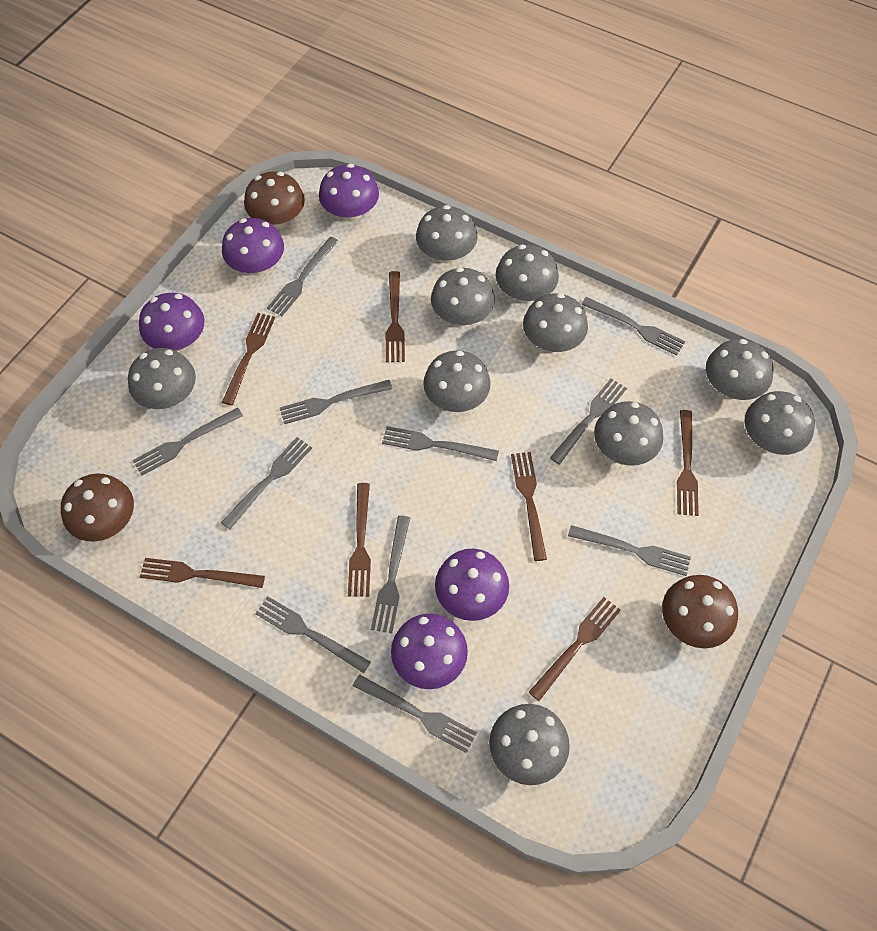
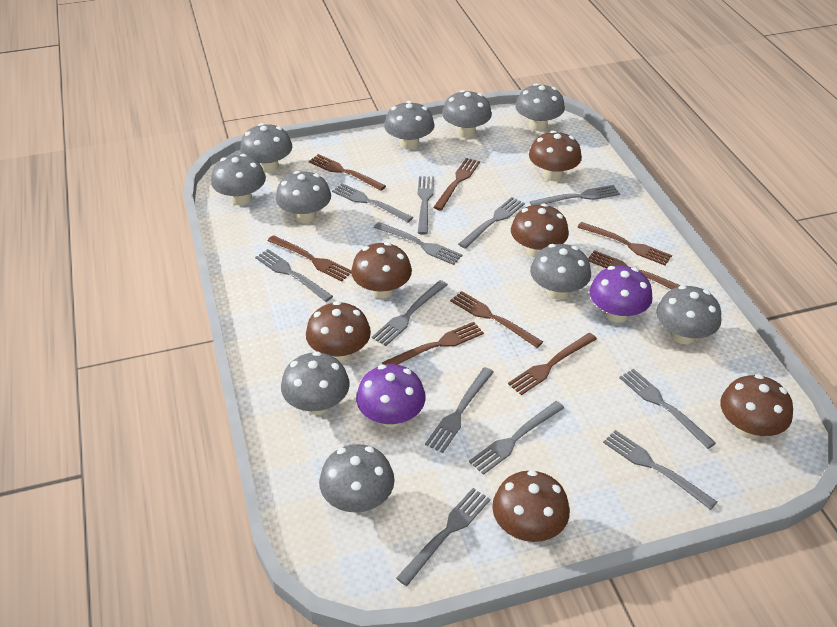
brown fork: 7 -> 8
brown mushroom: 3 -> 6
grey fork: 11 -> 12
purple mushroom: 5 -> 2

